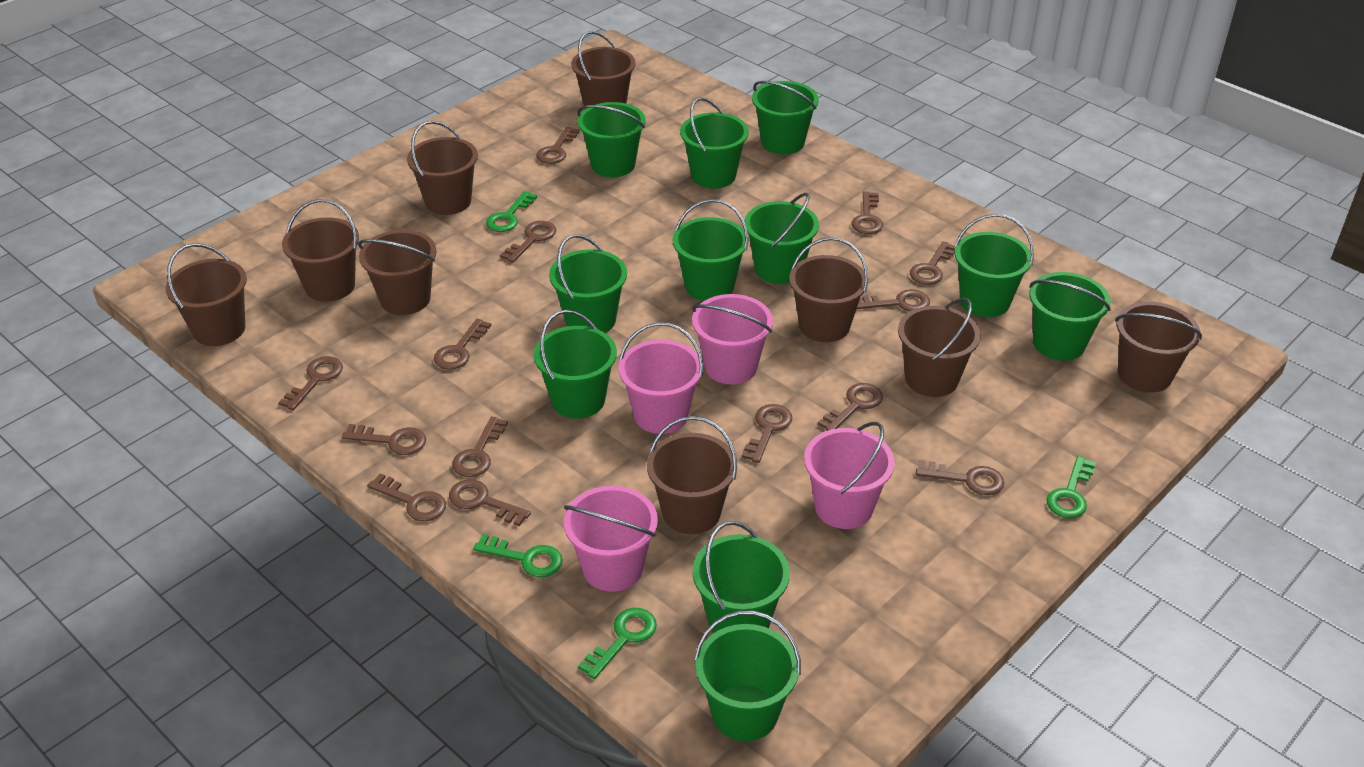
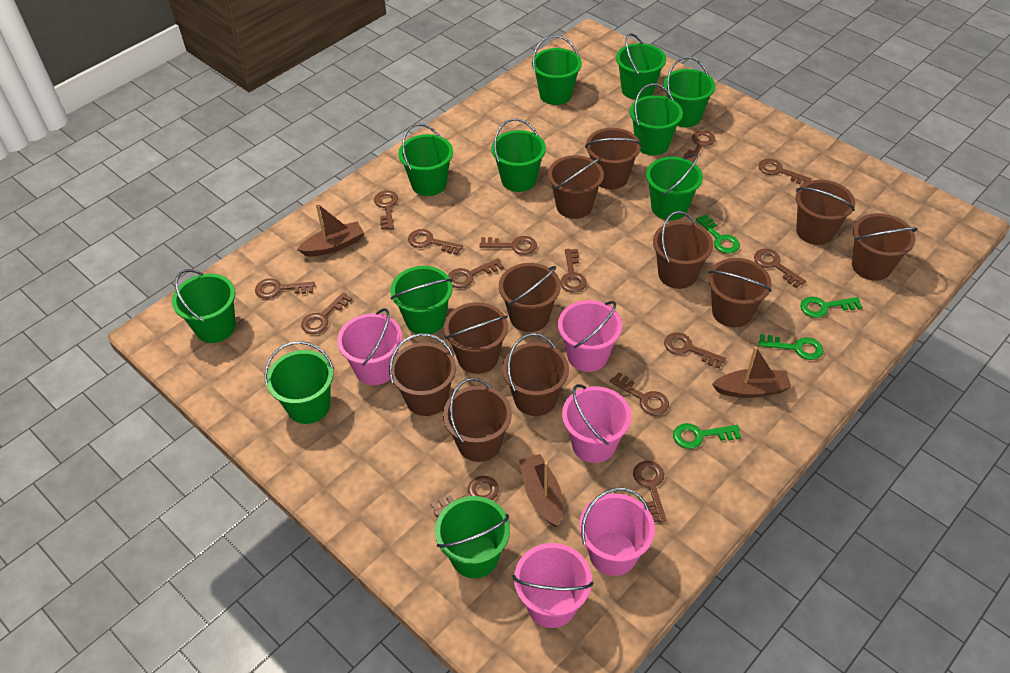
brown boat: 0 -> 3
brown bucket: 9 -> 11
pink bucket: 4 -> 5

